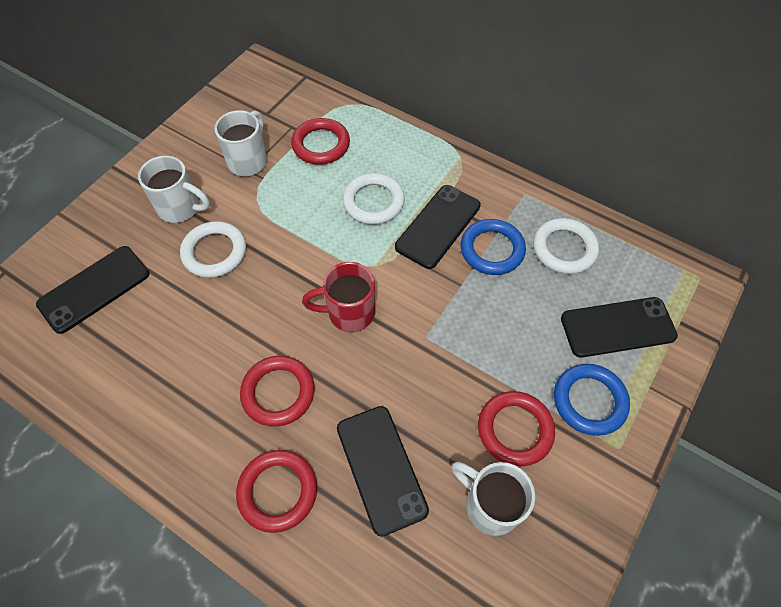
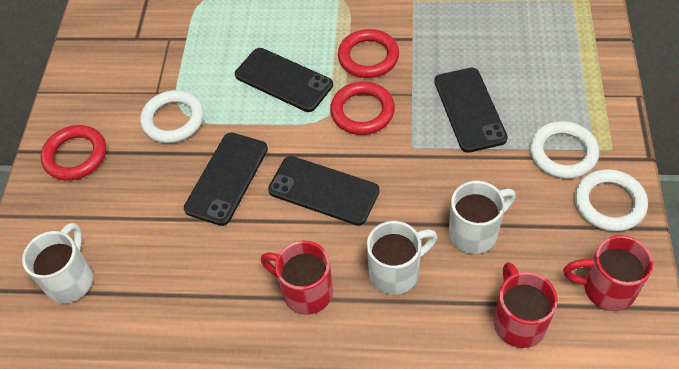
blue ring: 2 -> 0
red mug: 1 -> 3
red ring: 4 -> 3

